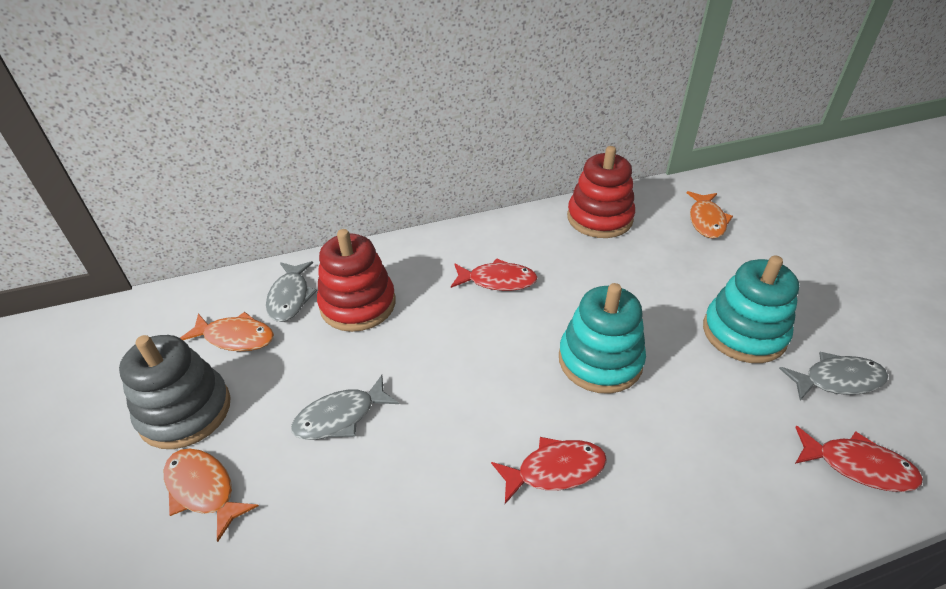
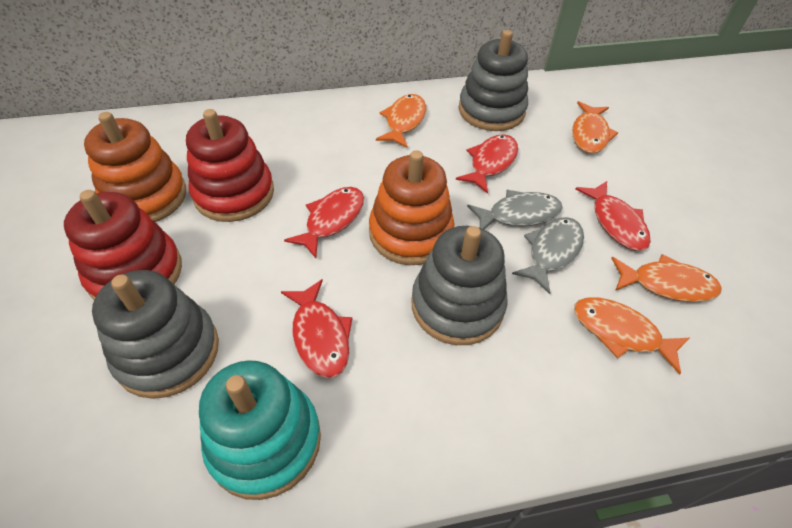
grey fish: 3 -> 2
grey stacking toy: 1 -> 3
orange fish: 3 -> 4
orange stacking toy: 0 -> 2
red fish: 3 -> 4
turquoise stacking toy: 2 -> 1

